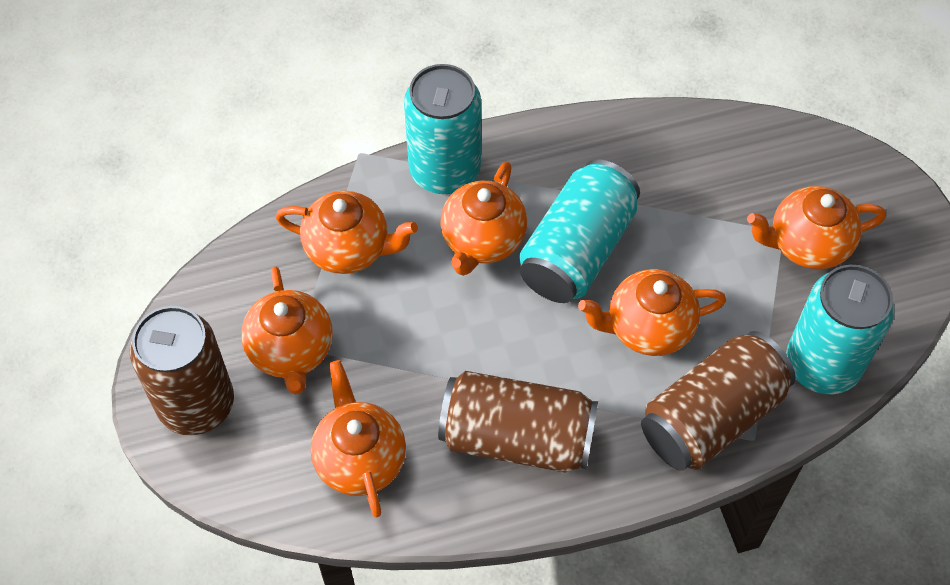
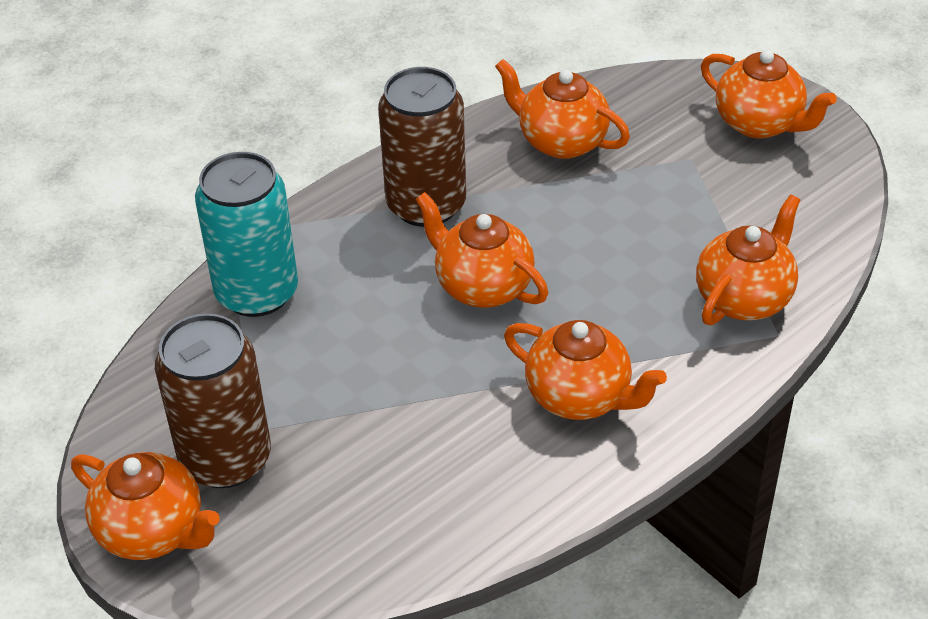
brown can: 3 -> 2
turquoise can: 3 -> 1

